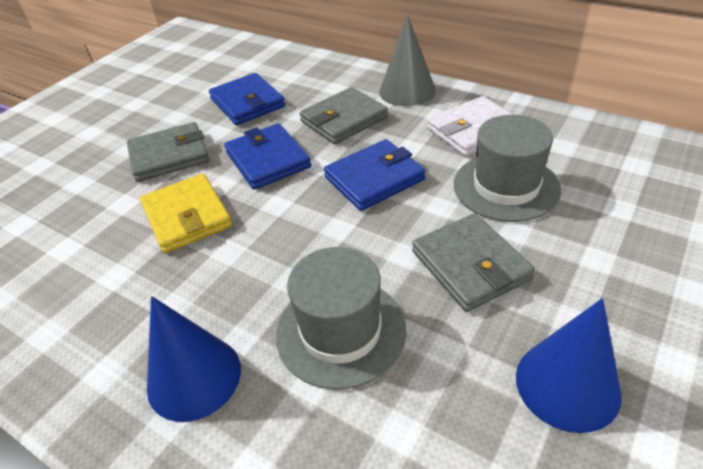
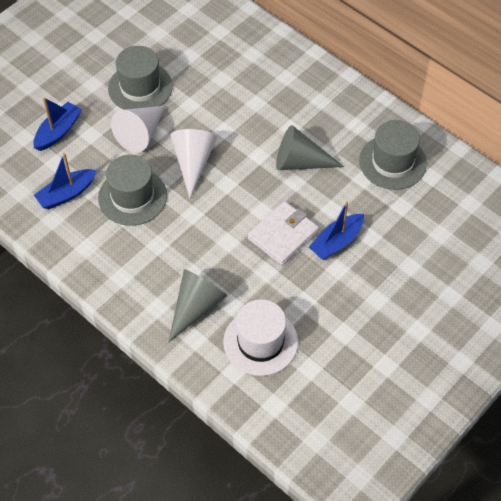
blue boat: 0 -> 3
blue cone: 2 -> 0
blue wallet: 3 -> 0
grey cone: 1 -> 2
grey hat: 2 -> 3
grey wallet: 3 -> 0
white cone: 0 -> 2
white hat: 0 -> 1
yellow wallet: 1 -> 0

